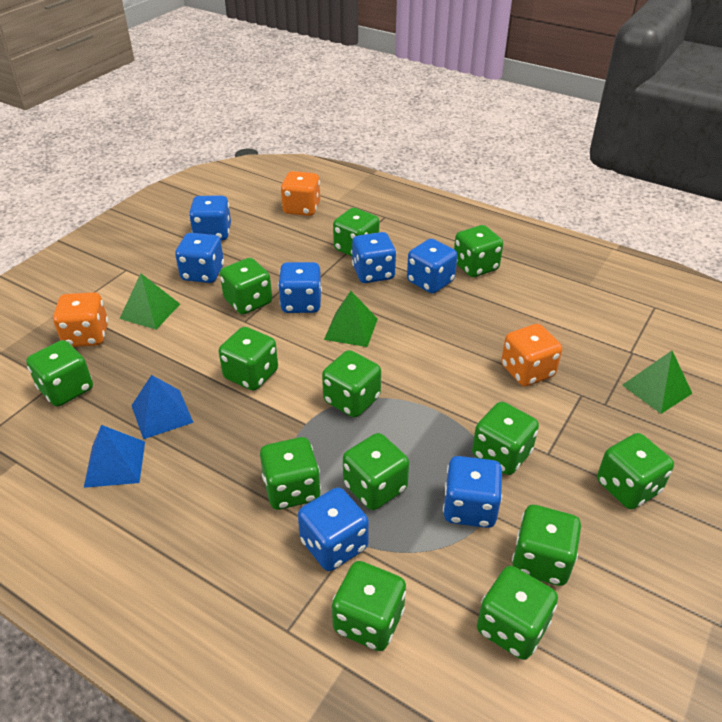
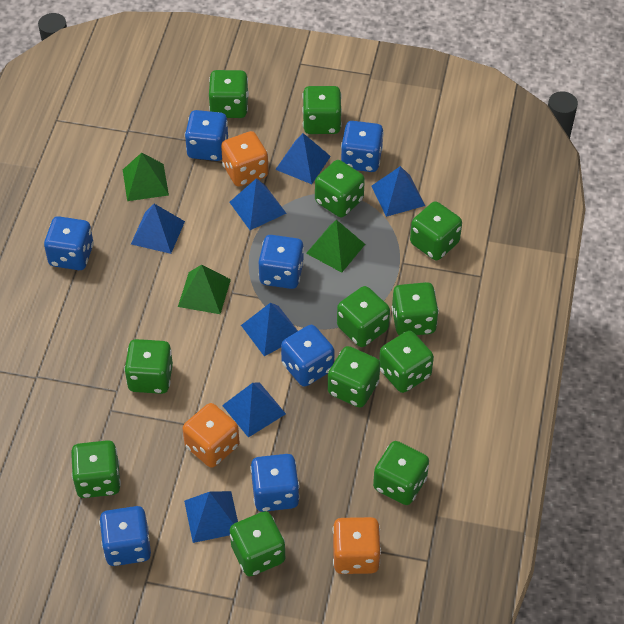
blue pyramid: 2 -> 7
green dice: 13 -> 12

